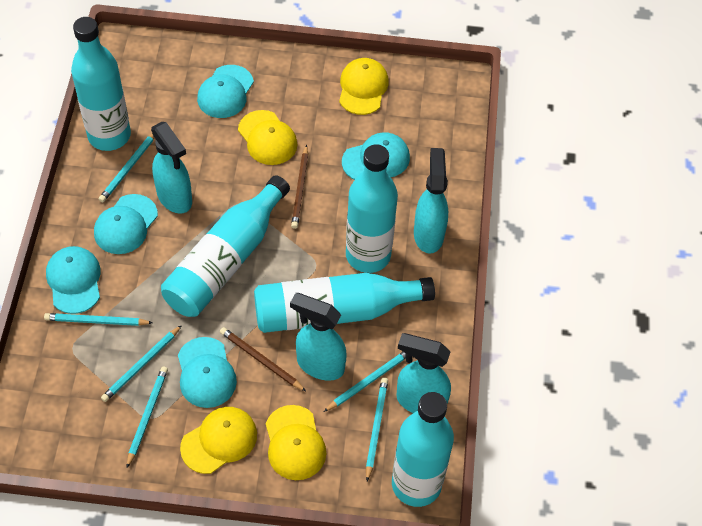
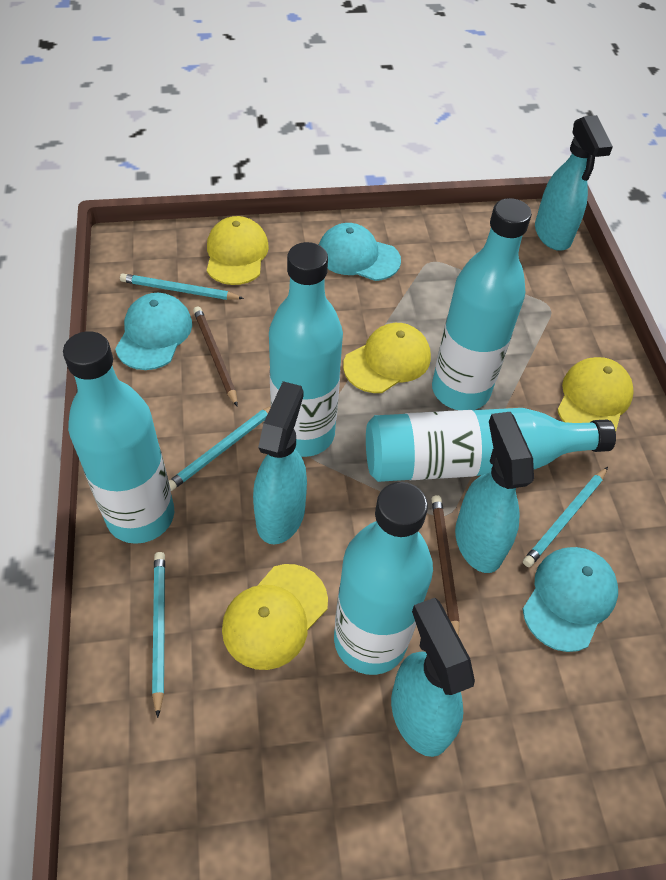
turquoise cap: 5 -> 3
turquoise pencil: 6 -> 4

